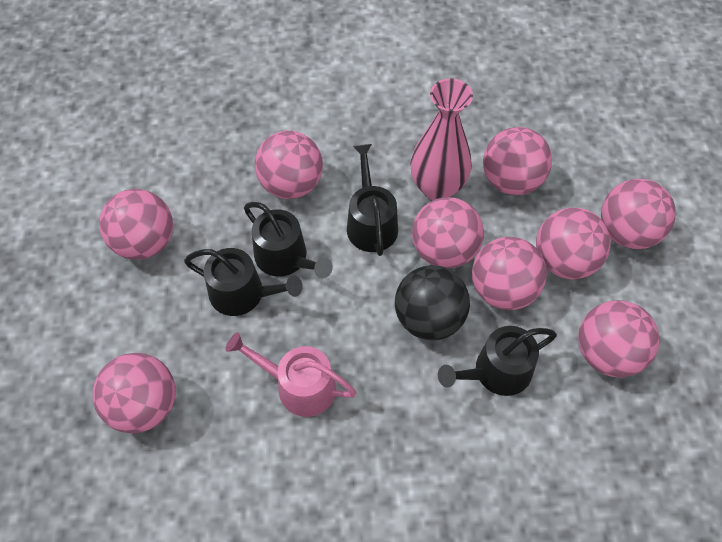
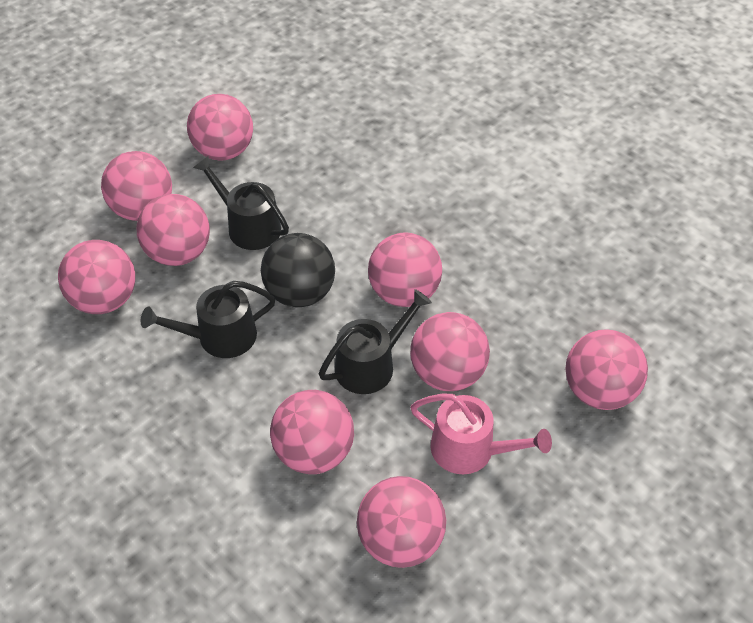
black watering can: 4 -> 3
pink vase: 1 -> 0

